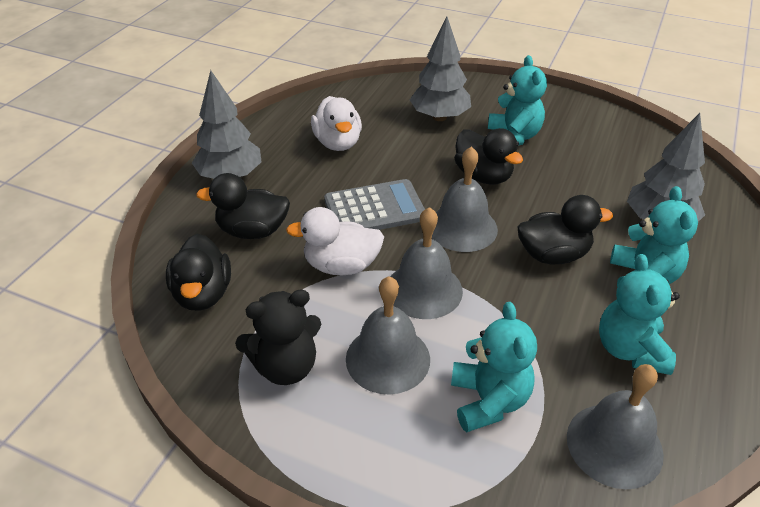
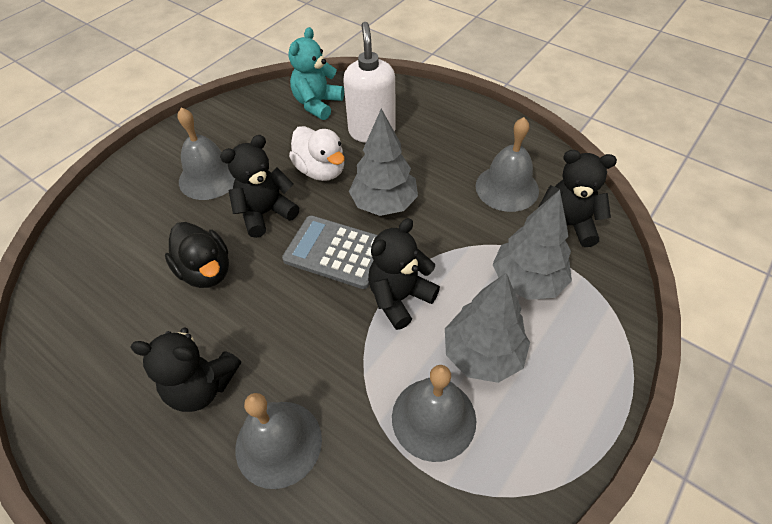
black duck: 4 -> 1
black teddy bear: 1 -> 4
turquoise teddy bear: 4 -> 1
white duck: 2 -> 1
white soap dispenser: 0 -> 1

